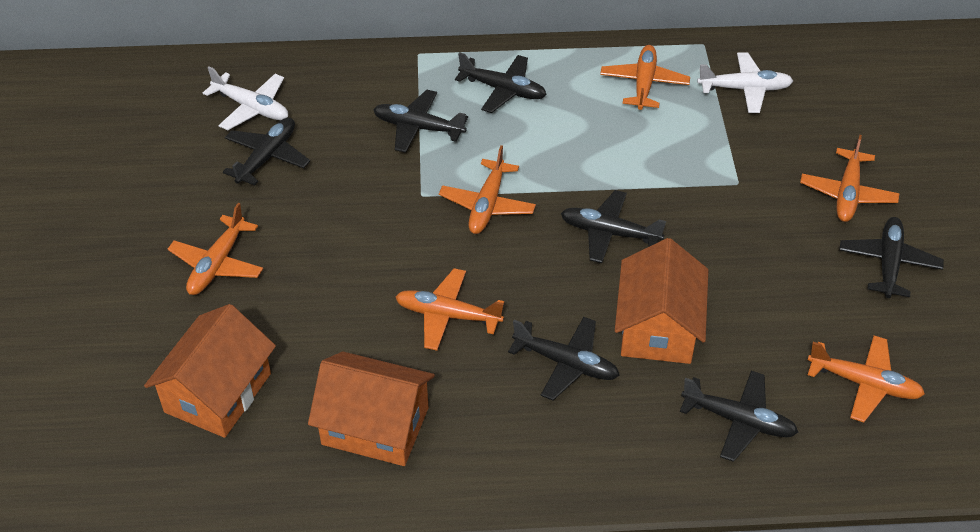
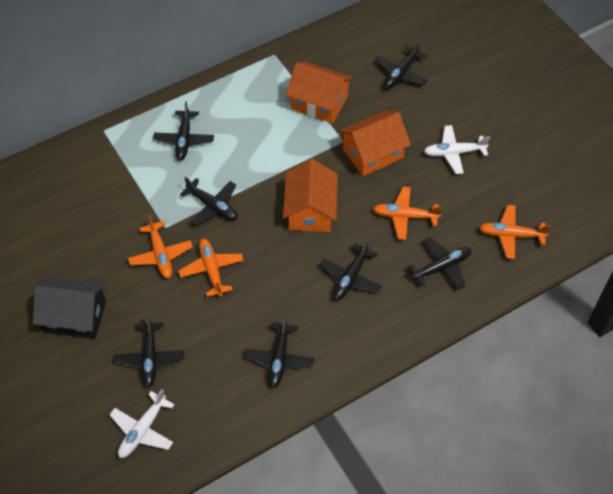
black house: 0 -> 1
orange plane: 6 -> 4

